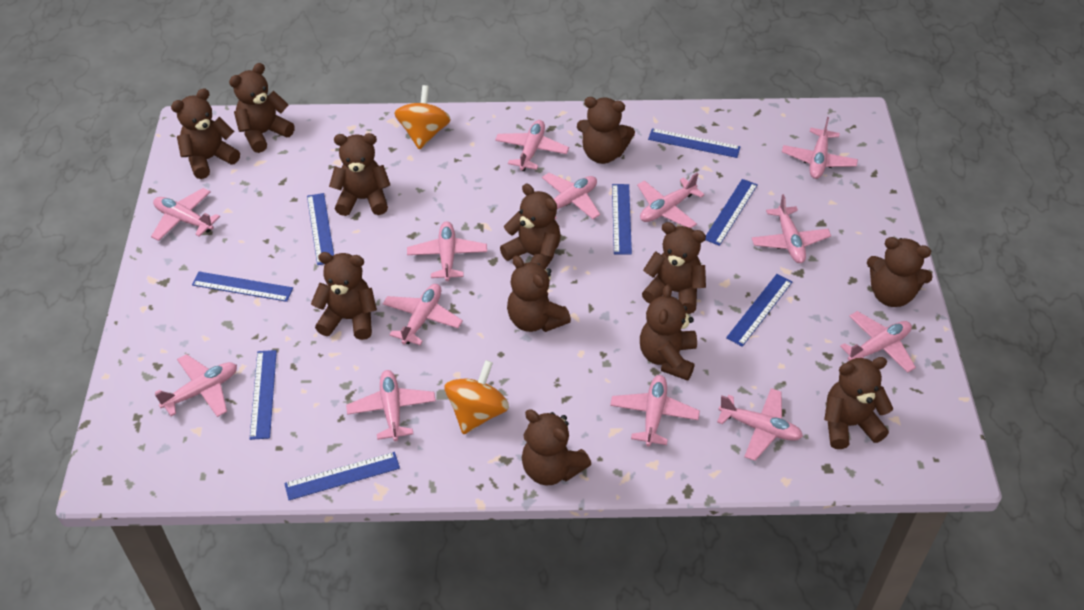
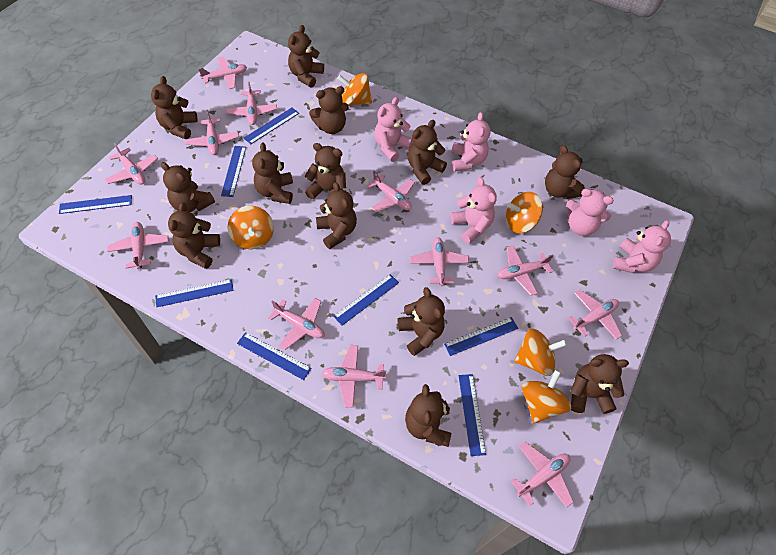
brown teddy bear: 12 -> 13
orange spinning top: 2 -> 5
pink plane: 13 -> 12
pink teddy bear: 0 -> 5

